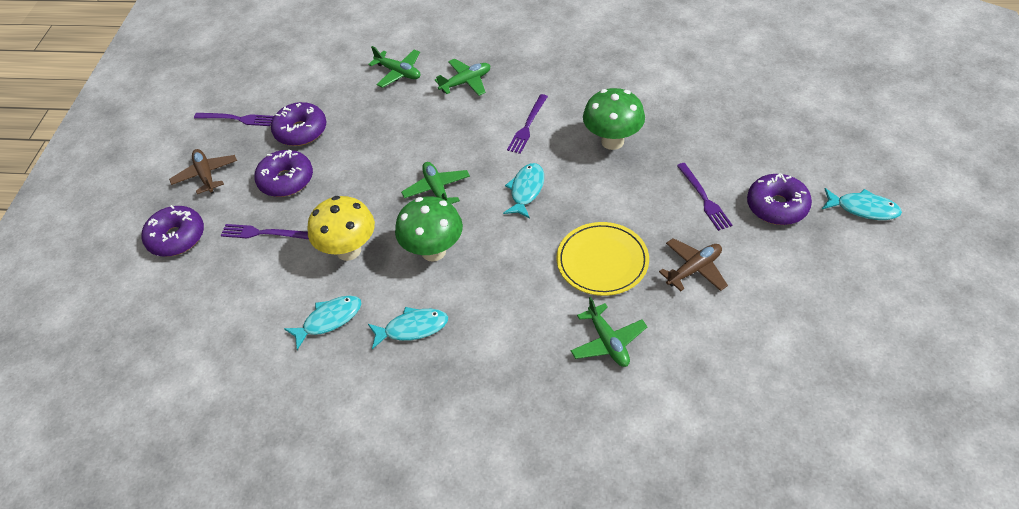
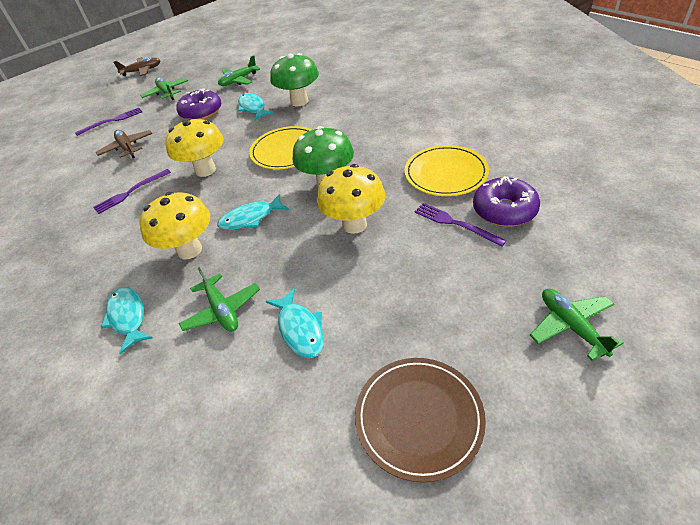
brown plate: 0 -> 1
purple donut: 4 -> 2
purple fork: 4 -> 3
yellow mushroom: 1 -> 3
yellow plate: 1 -> 2

